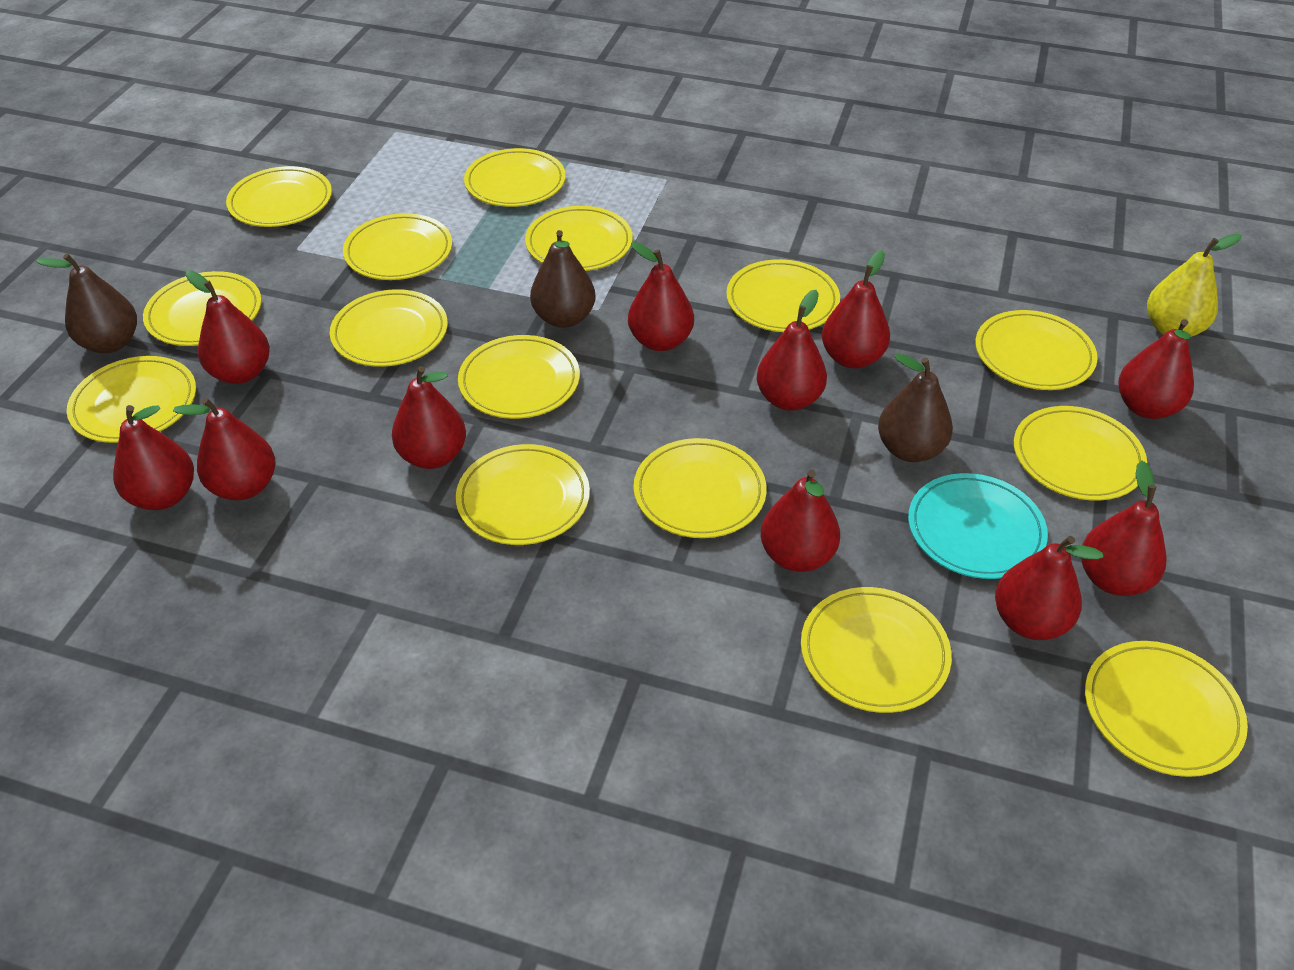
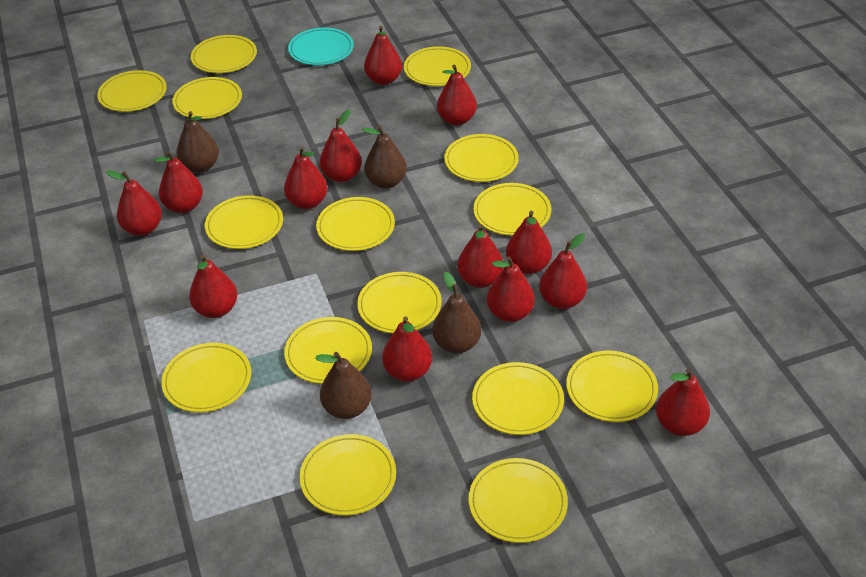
brown pear: 3 -> 4
red pear: 11 -> 13
yellow pear: 1 -> 0

